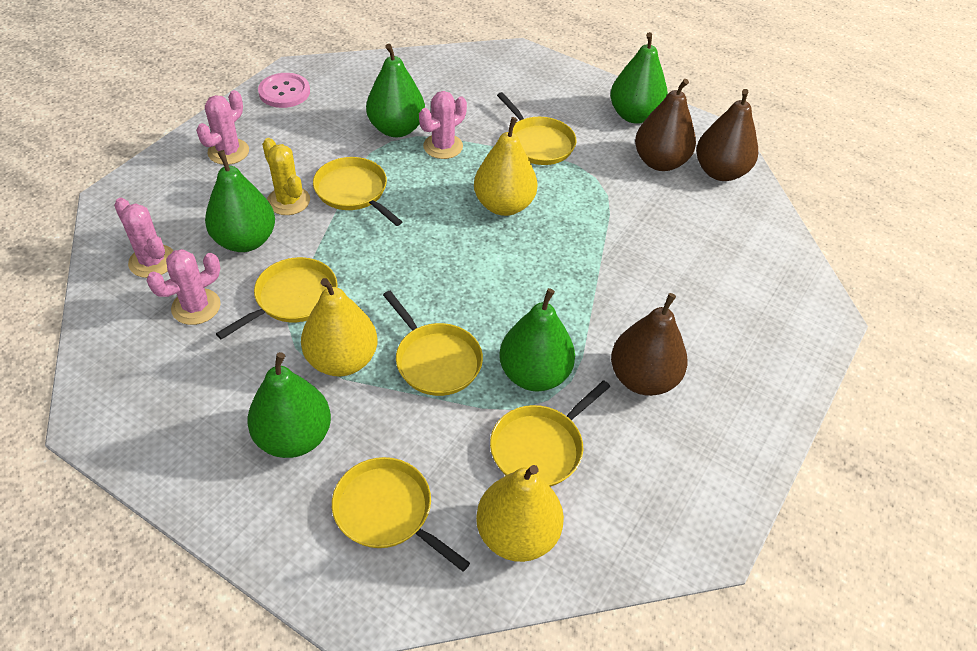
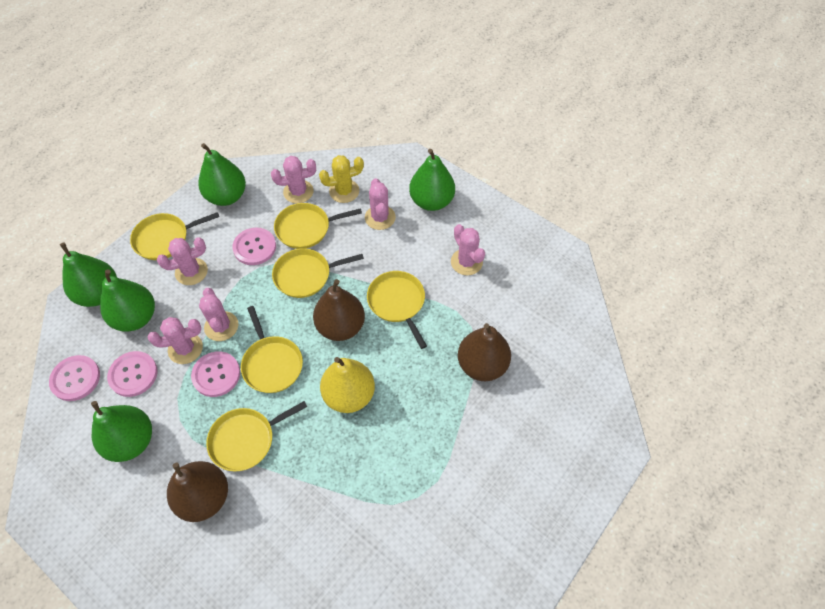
pink button: 1 -> 4
pink cactus: 4 -> 6
yellow pear: 3 -> 1

